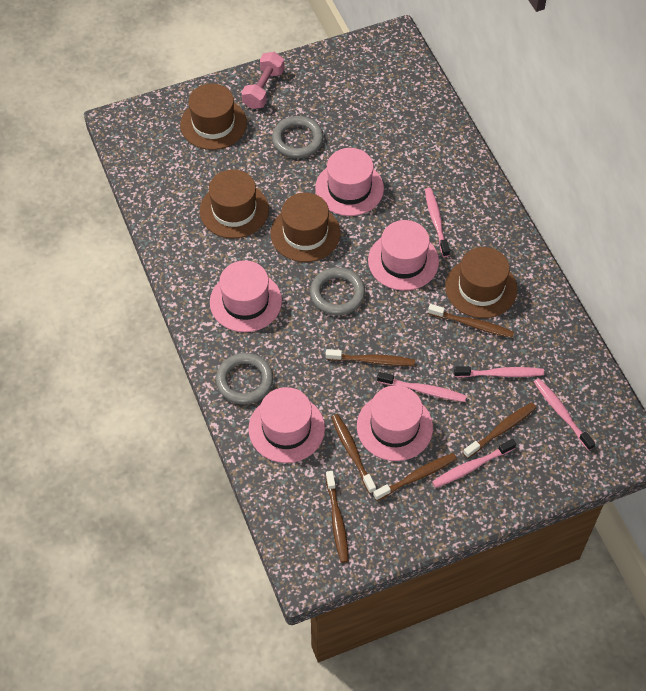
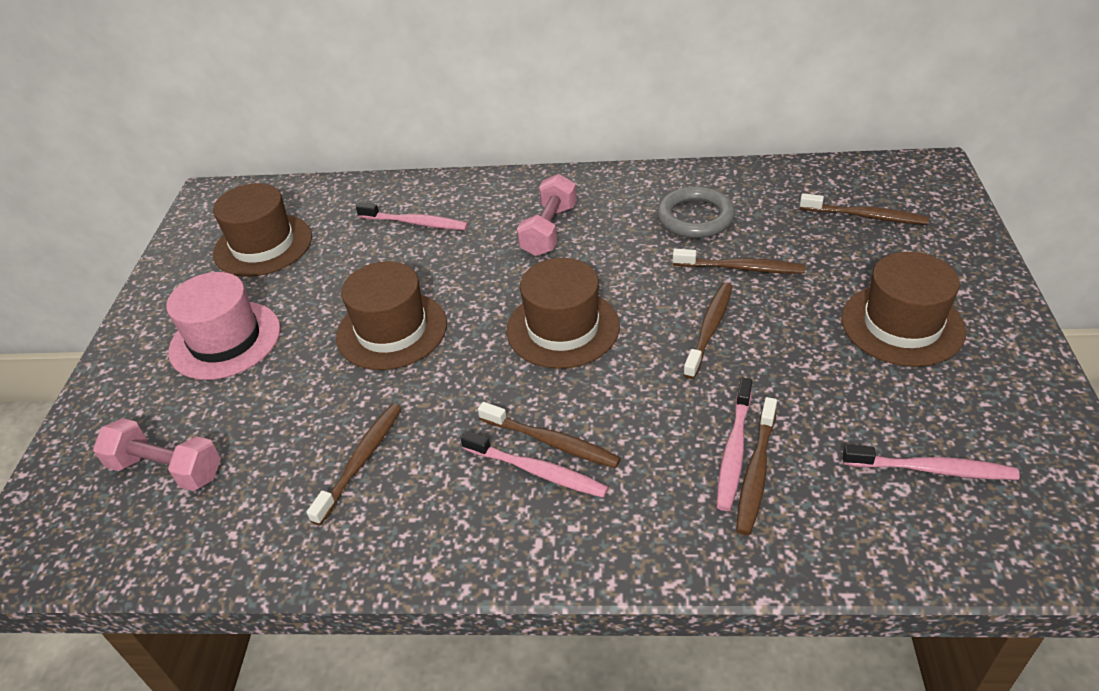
grey ring: 3 -> 1
pink dumbbell: 1 -> 2
pink hat: 5 -> 1
pink toothbrush: 5 -> 4

